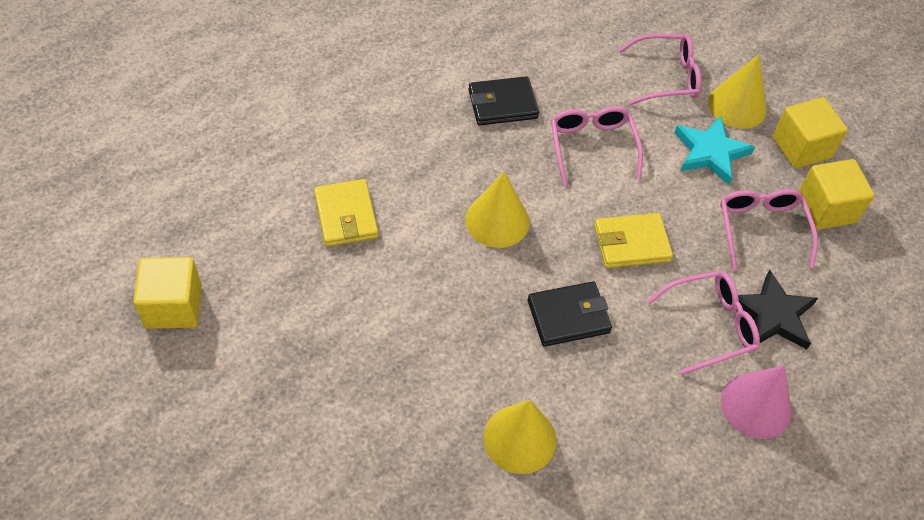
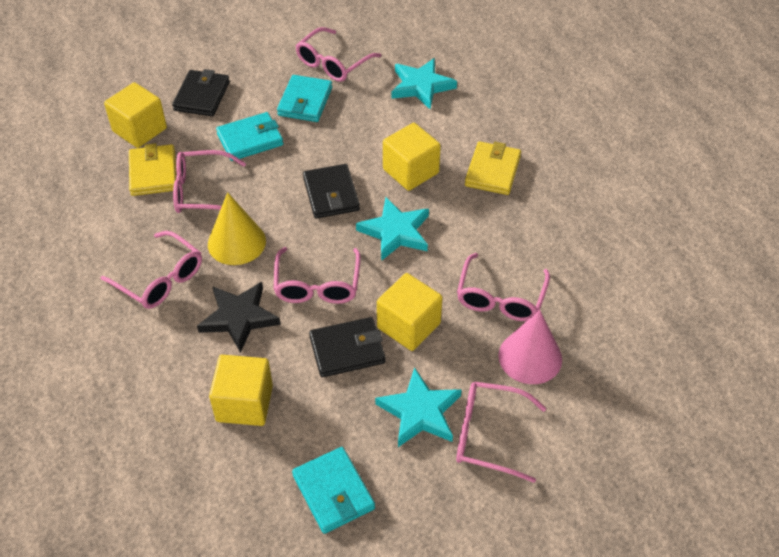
black wallet: 2 -> 3
pink glasses: 4 -> 6
turquoise star: 1 -> 3
turquoise wallet: 0 -> 3
yellow cone: 3 -> 1
yellow cube: 3 -> 4

